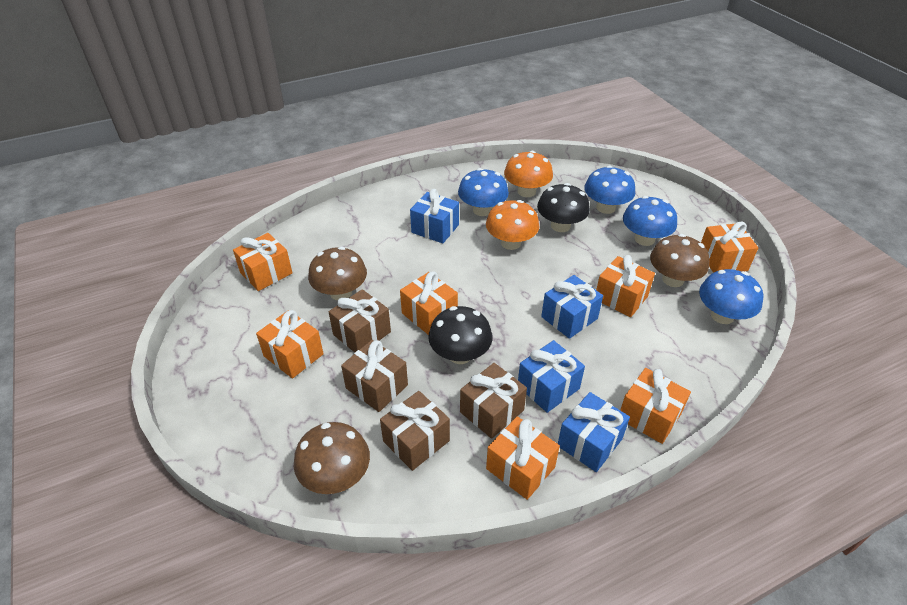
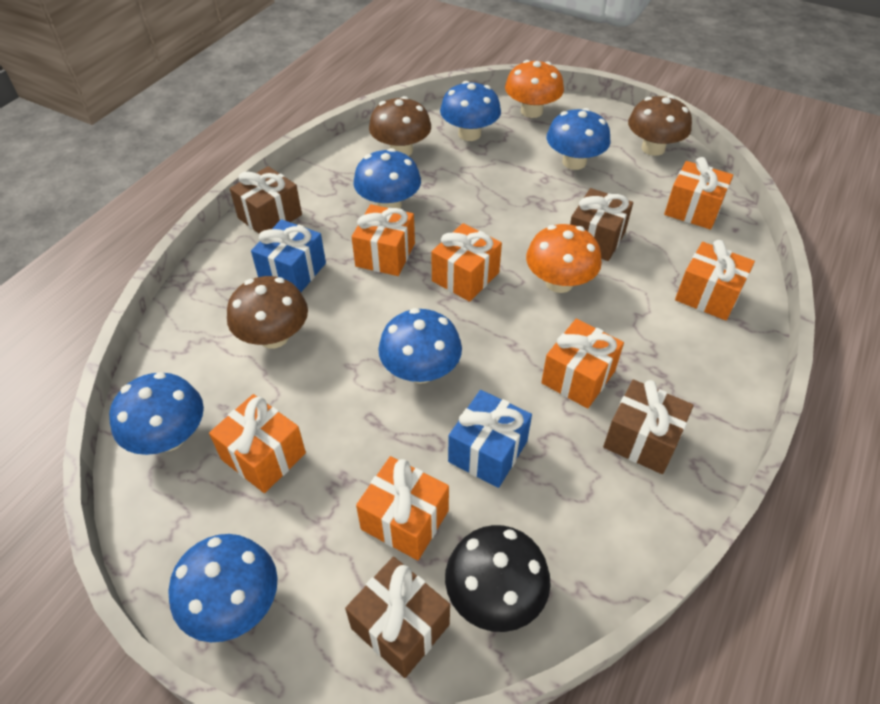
black mushroom: 2 -> 1
blue gift: 4 -> 2
blue mushroom: 4 -> 6

